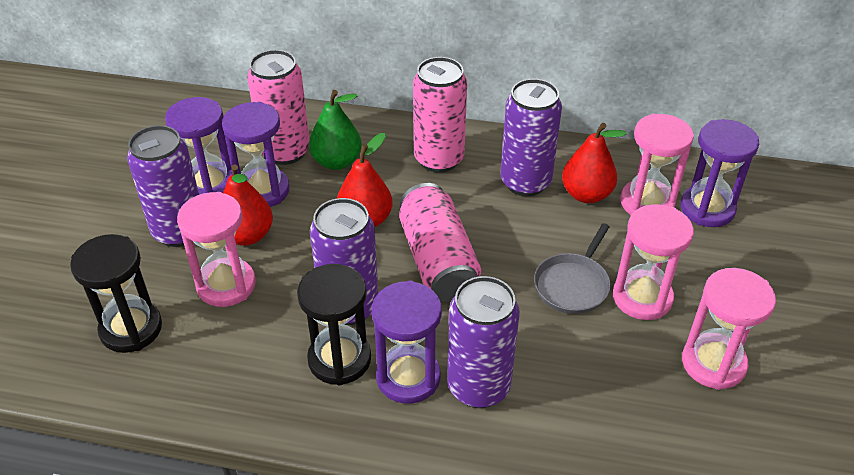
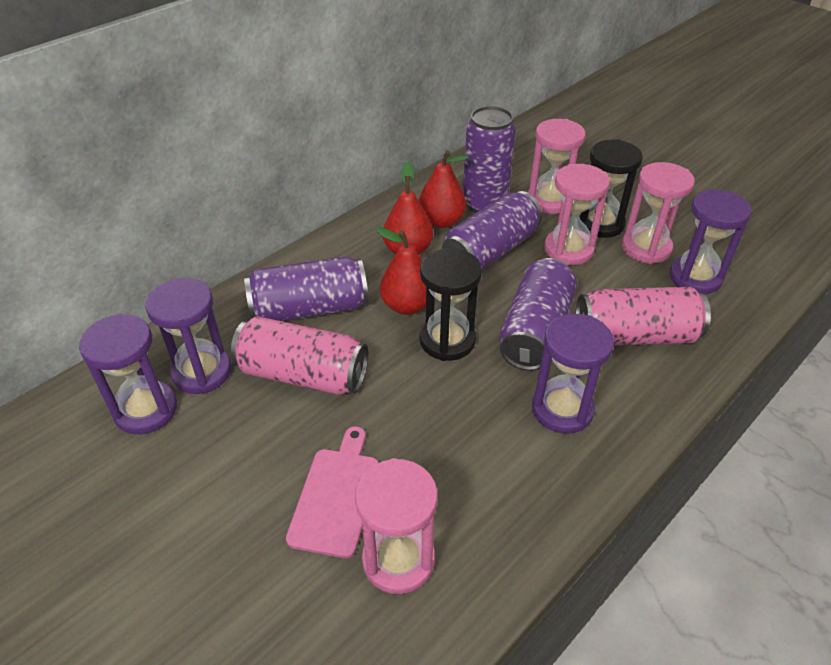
green pear: 1 -> 0
grey pan: 1 -> 0
pink can: 3 -> 2
pink cutting board: 0 -> 1

